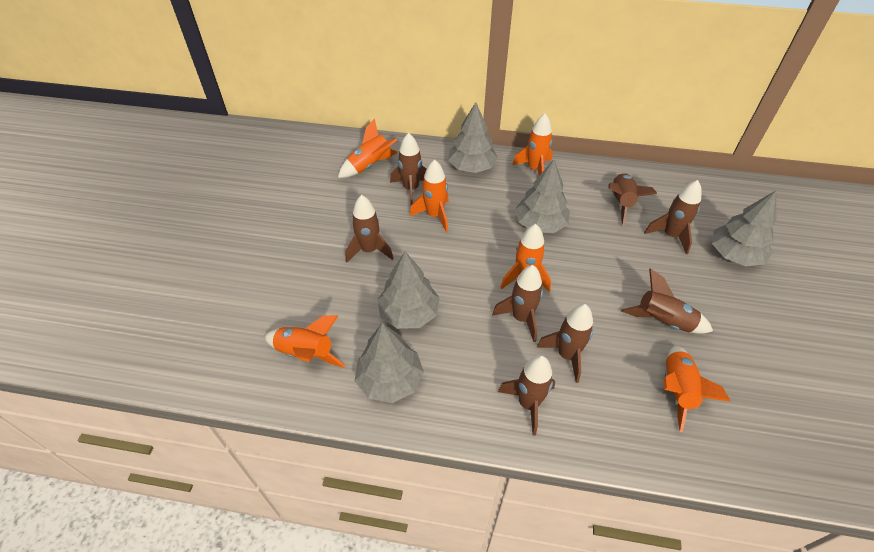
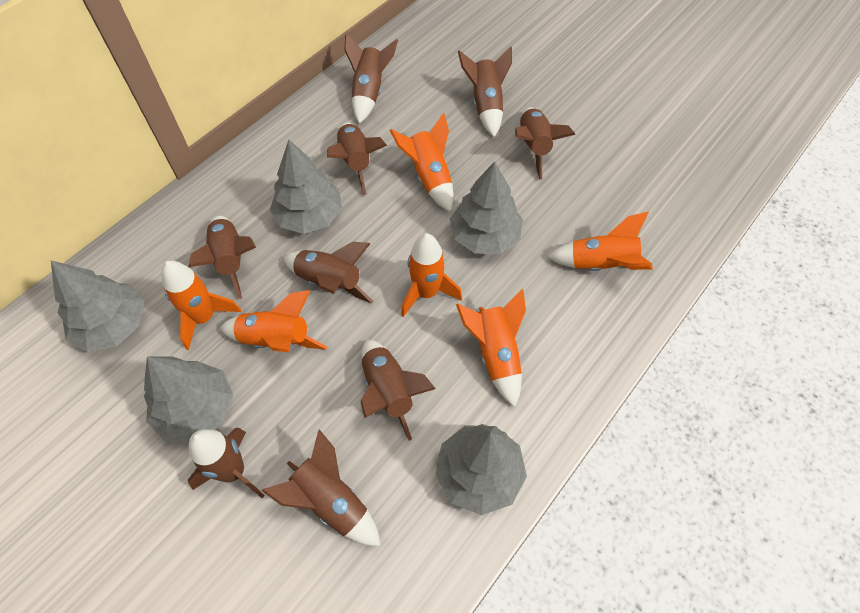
brown rocket: 8 -> 9

